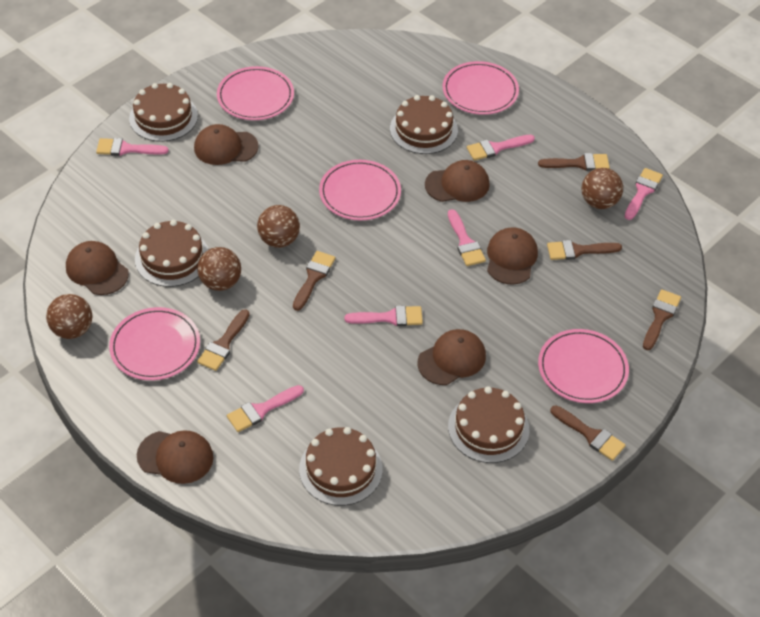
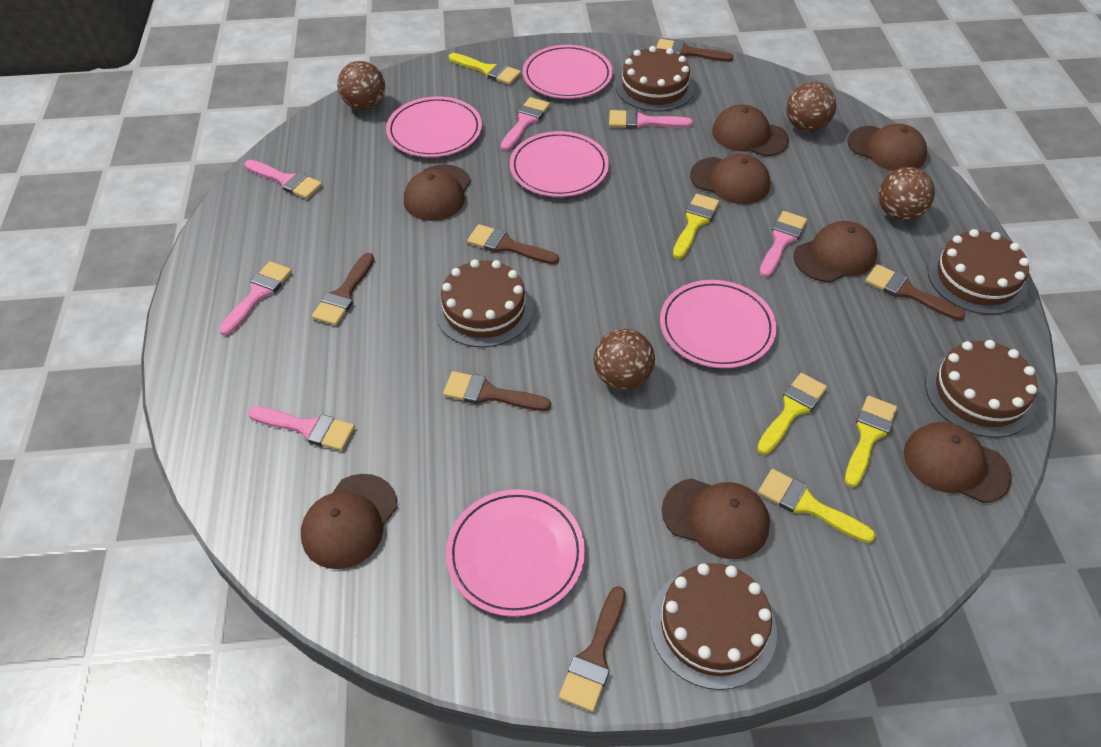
brown cap: 6 -> 8
yellow brush: 0 -> 5

